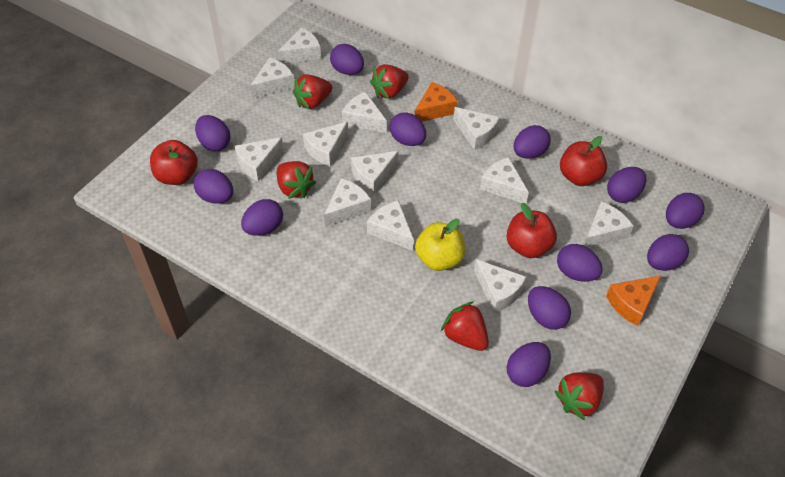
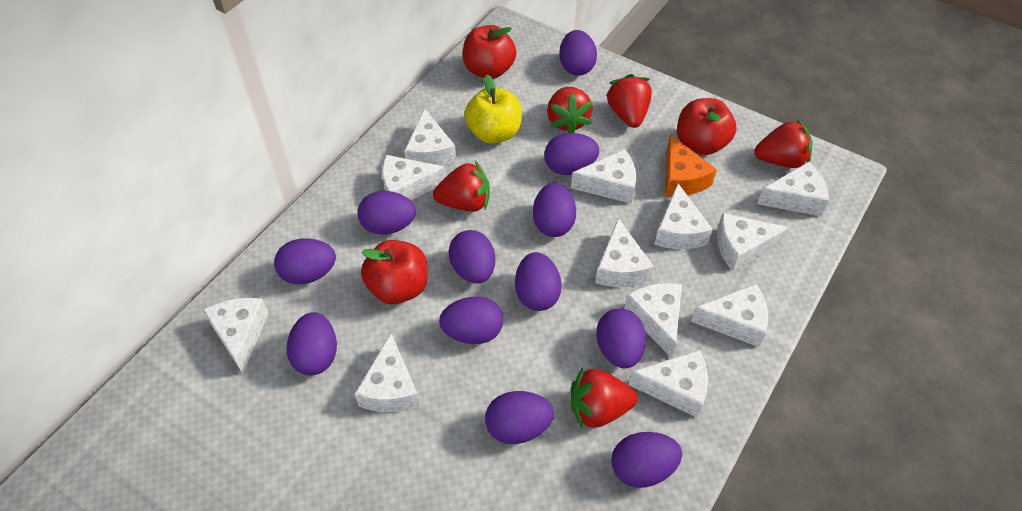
orange cheese: 2 -> 1

